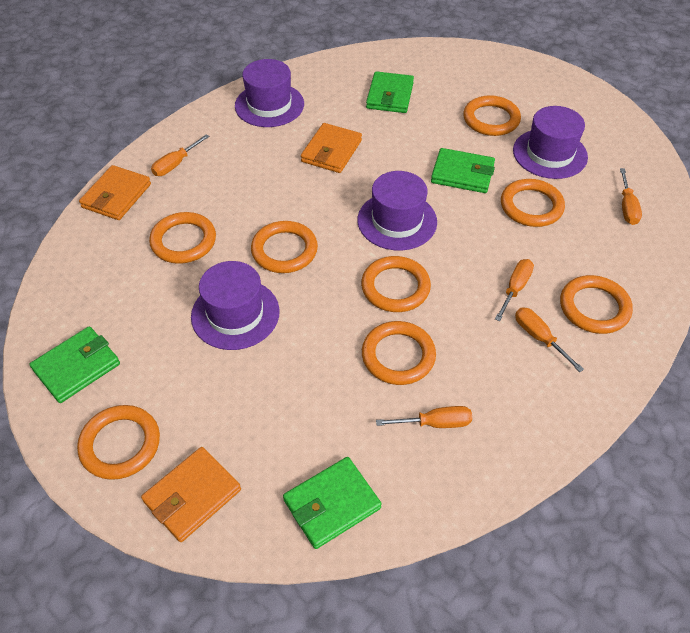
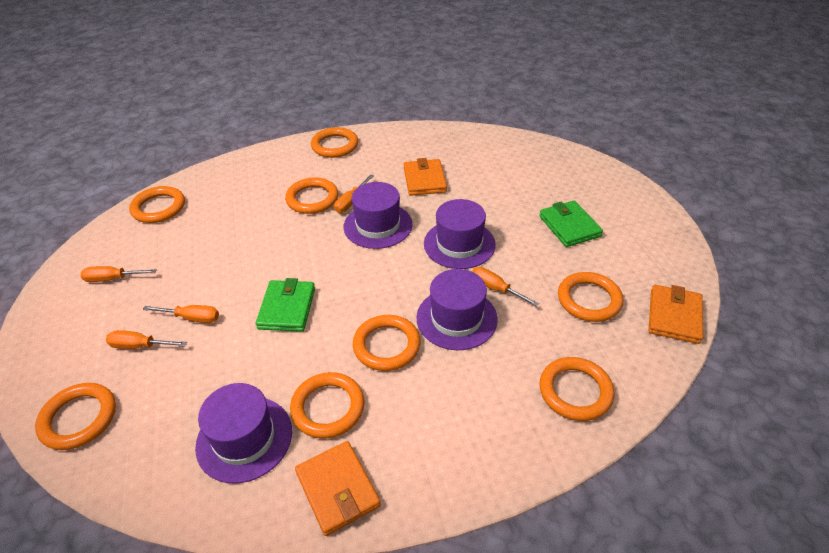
green wallet: 4 -> 2

